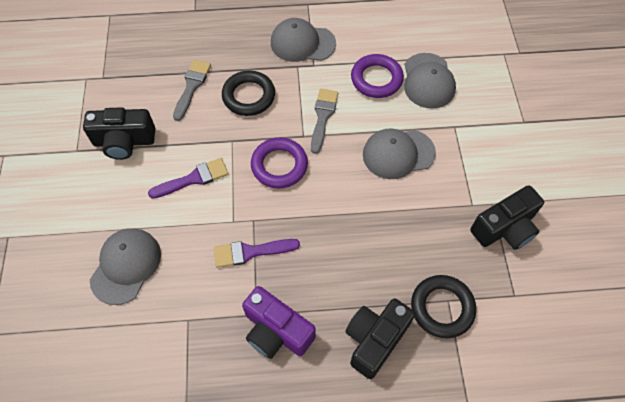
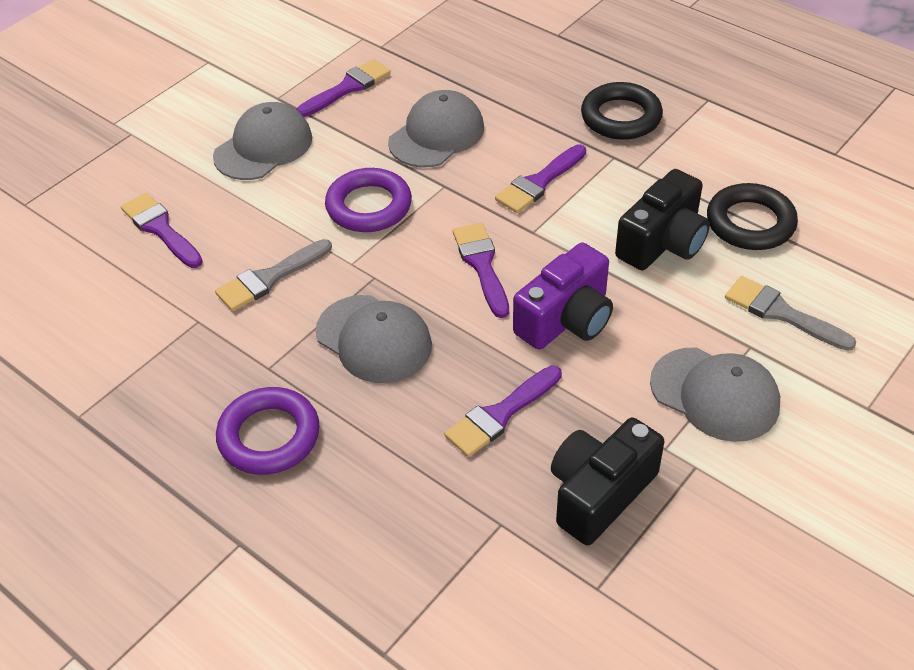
black camera: 3 -> 2
purple brush: 2 -> 5

